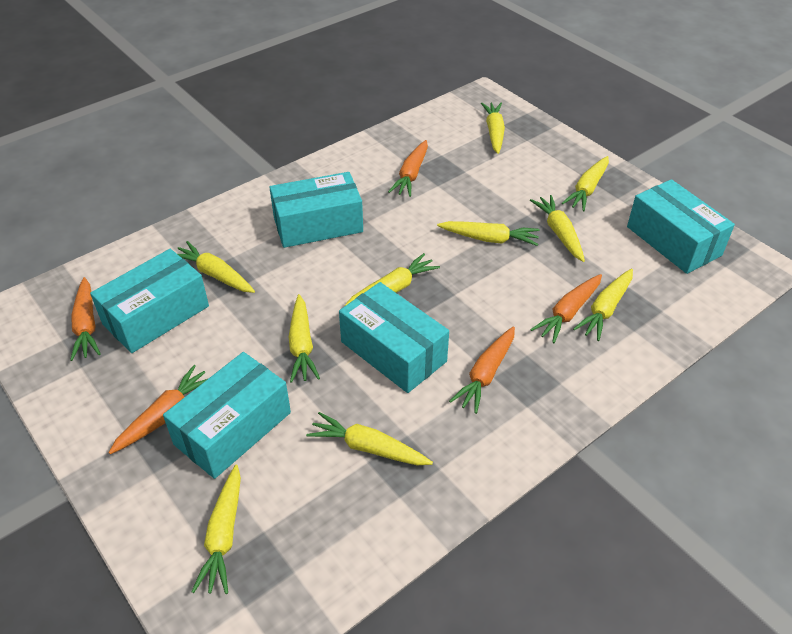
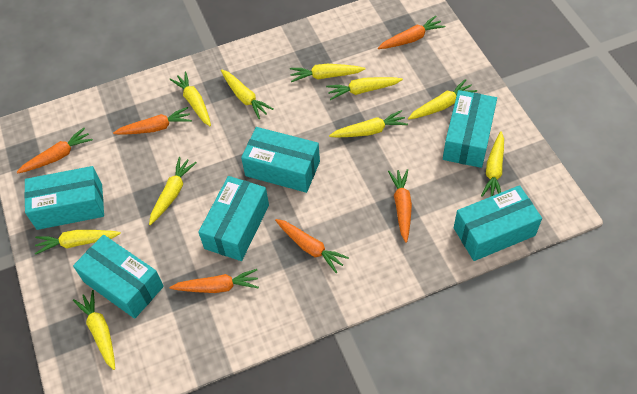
orange carrot: 5 -> 6
turquoise box: 5 -> 6

